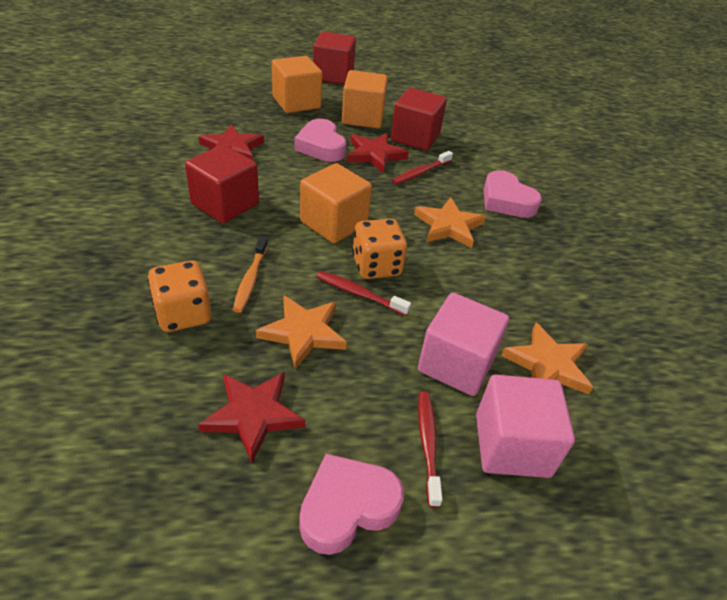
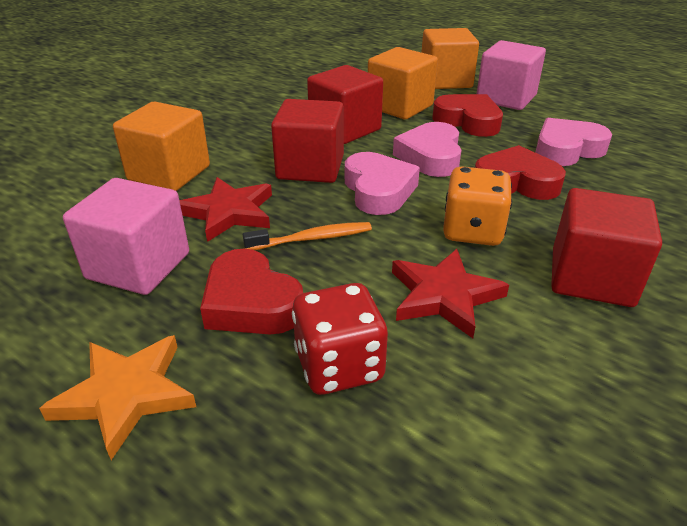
orange dice: 2 -> 1
orange star: 3 -> 1
red dice: 0 -> 1
red heart: 0 -> 3
red star: 3 -> 2
red toothbrush: 3 -> 0

